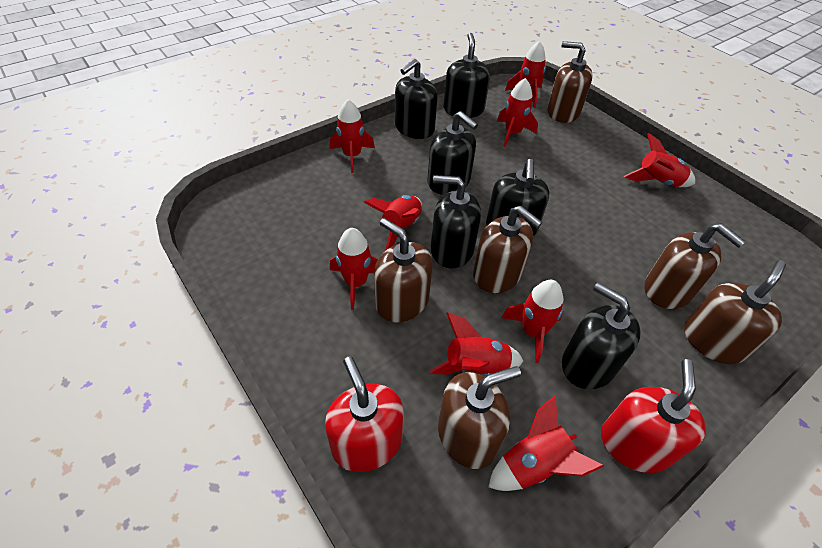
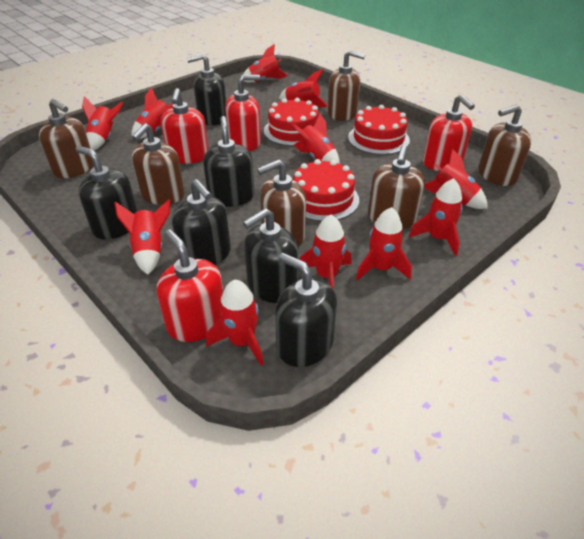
red cake: 0 -> 3
red rocket: 9 -> 11
red soap dispenser: 2 -> 4

